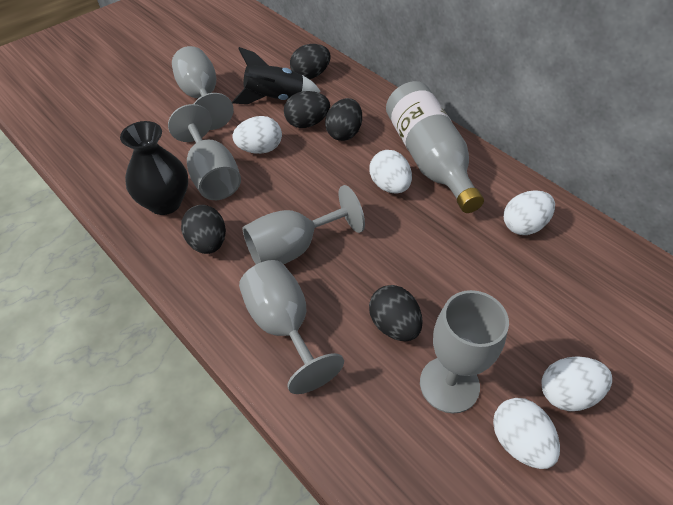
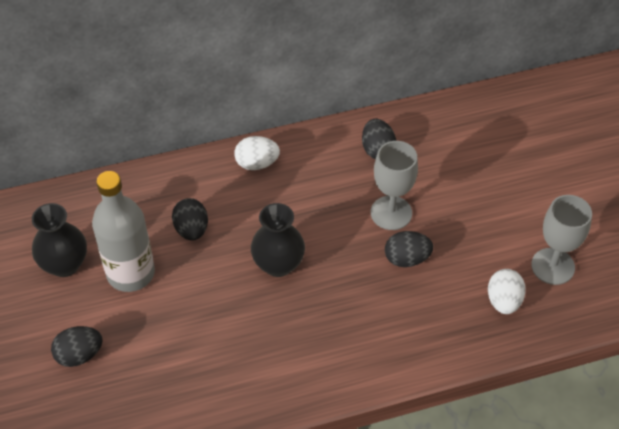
black egg: 5 -> 4
black rocket: 1 -> 0
black vase: 1 -> 2
grey goblet: 5 -> 2
white egg: 5 -> 2

